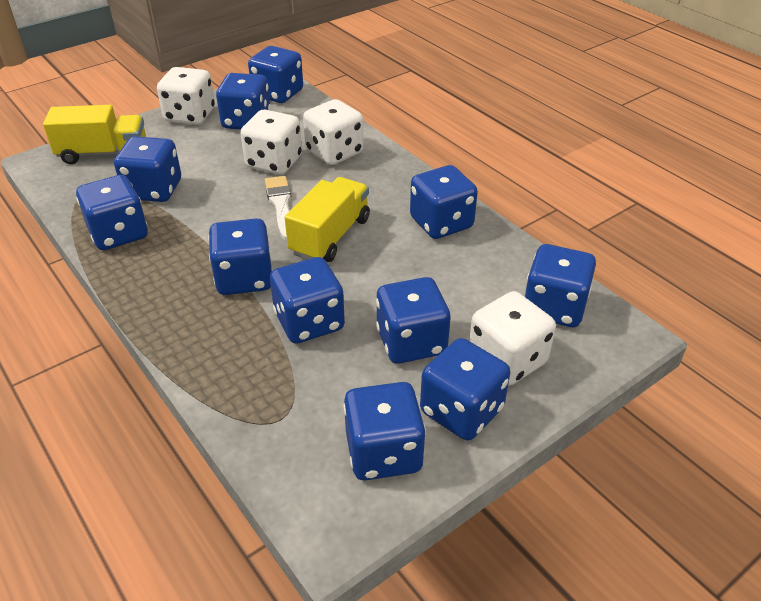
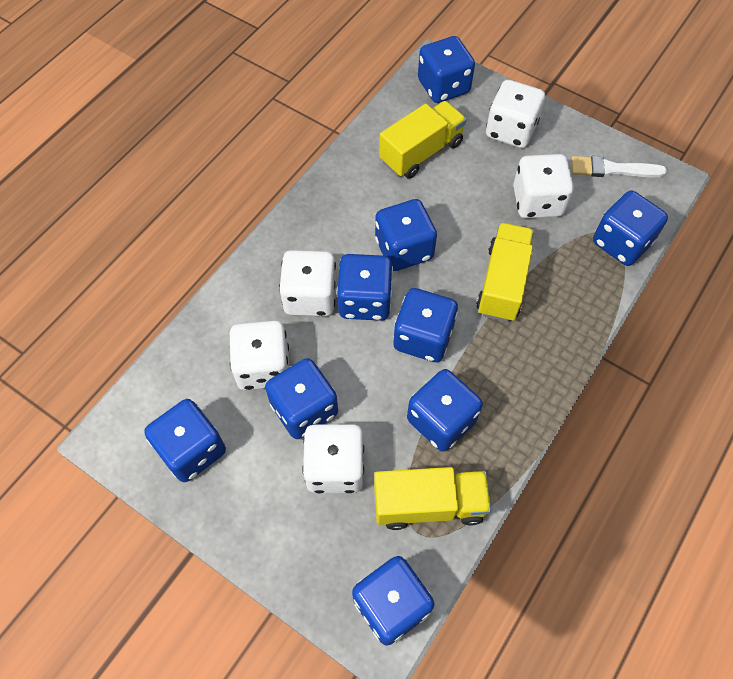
blue dice: 11 -> 9
white dice: 4 -> 5
yellow truck: 2 -> 3

